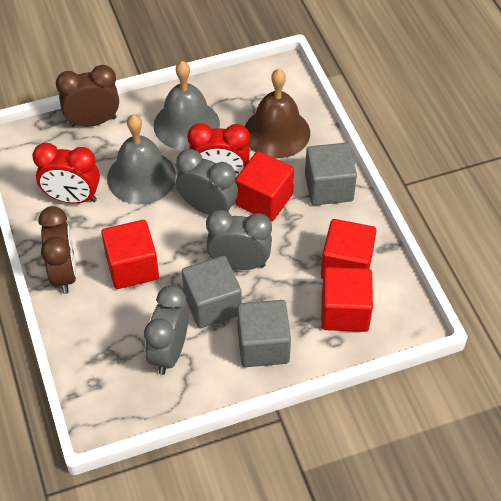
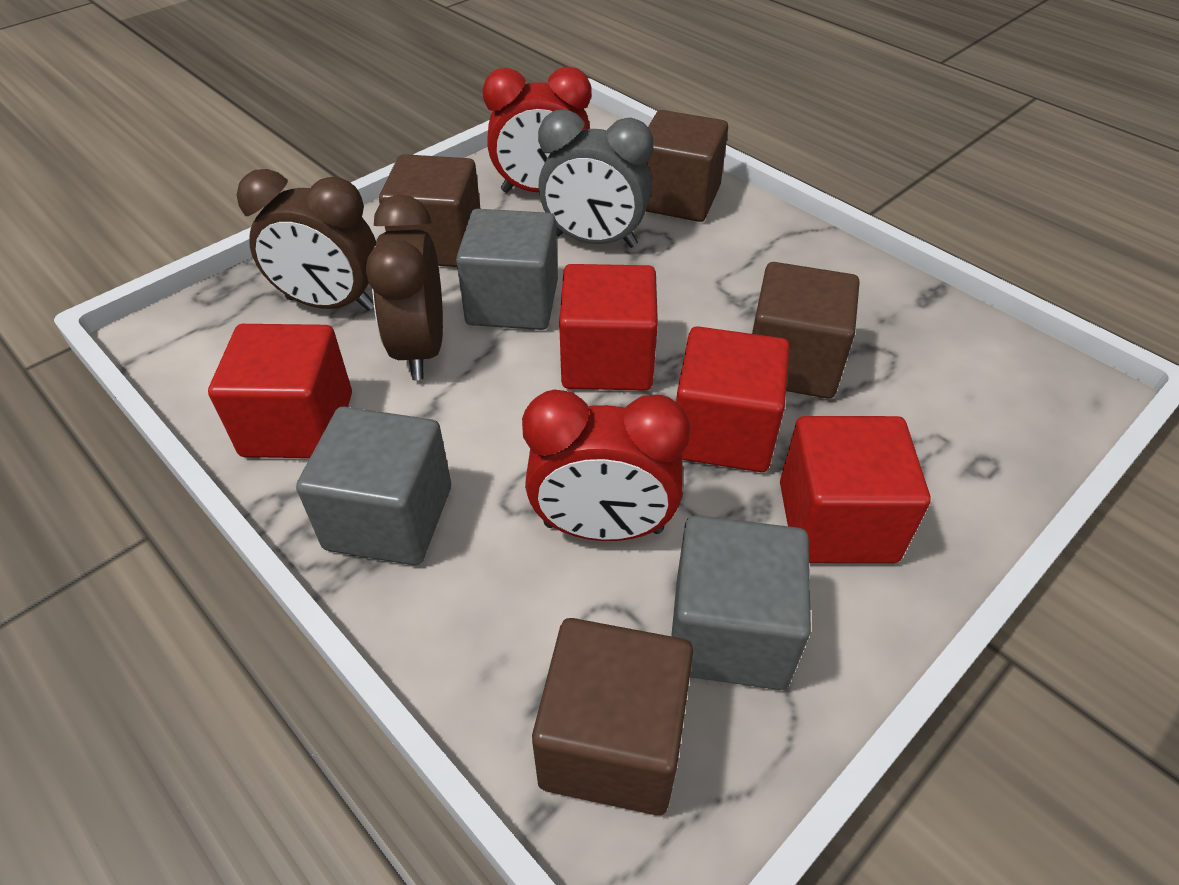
brown bell: 1 -> 0
brown cube: 0 -> 4
grey bell: 2 -> 0
grey clock: 3 -> 1

